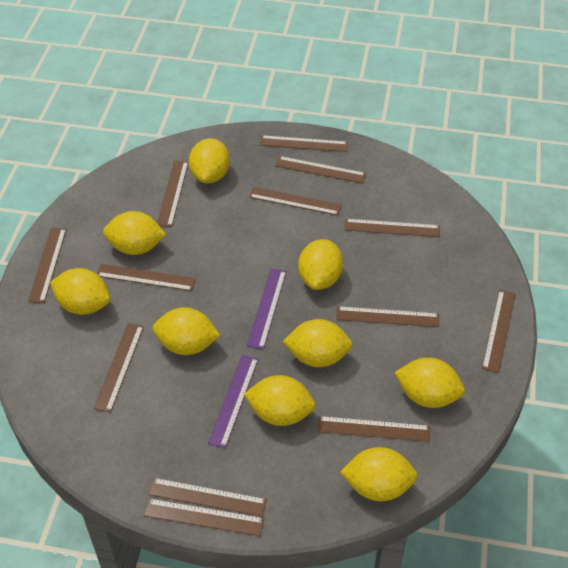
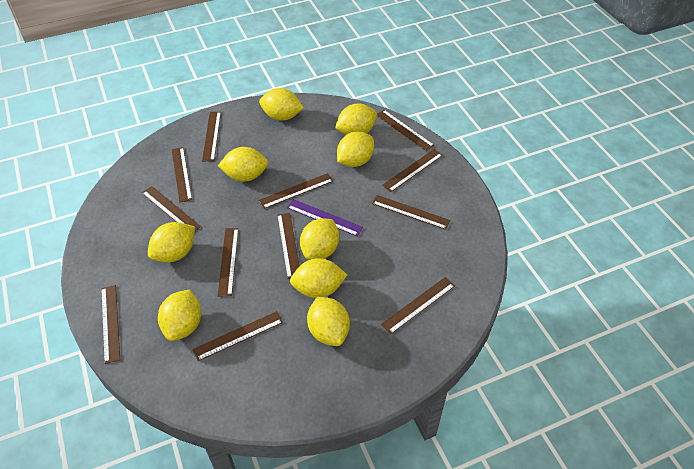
brown ruler: 13 -> 12
purple ruler: 2 -> 1

